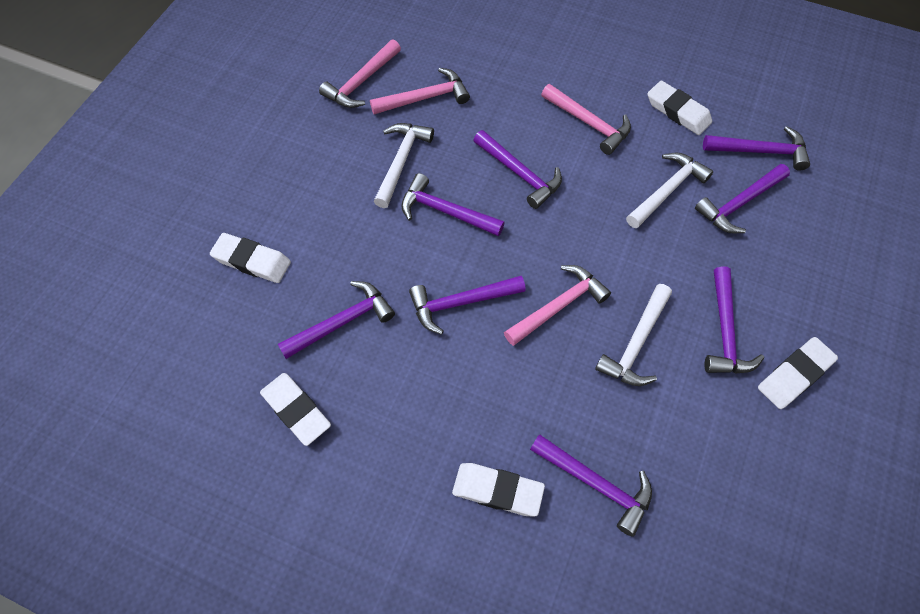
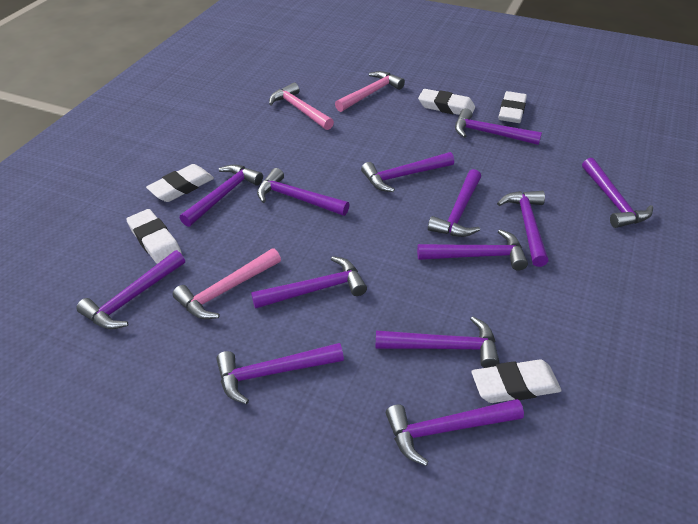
pink hammer: 4 -> 3
purple hammer: 8 -> 13
white hammer: 3 -> 0

